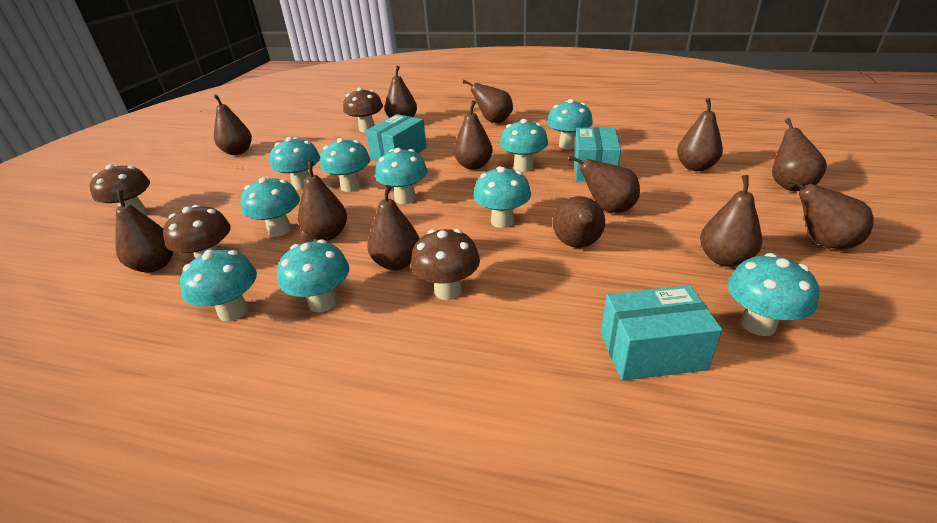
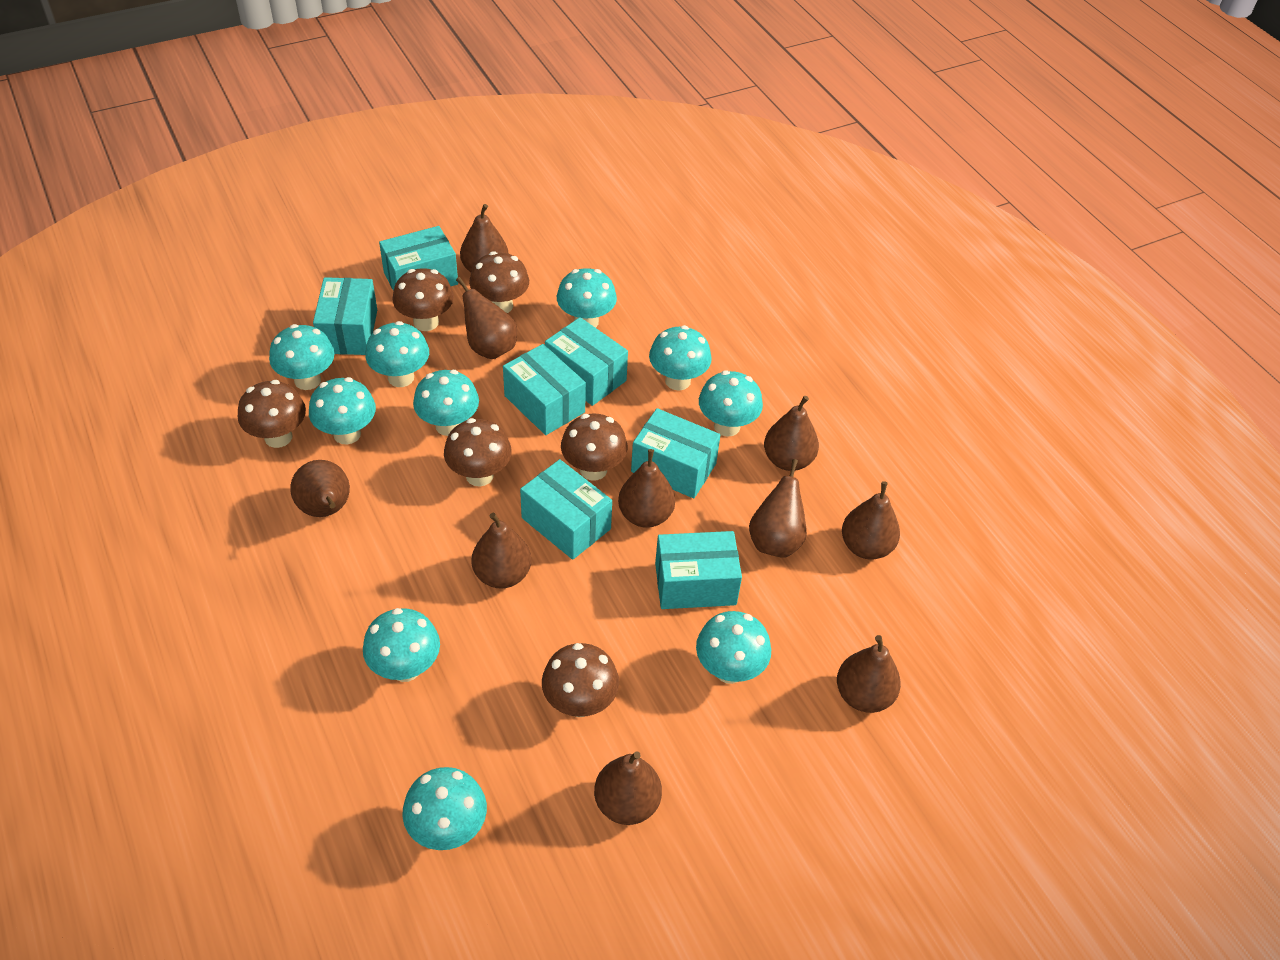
brown mushroom: 4 -> 6
brown pear: 13 -> 10
turquoise box: 3 -> 7

